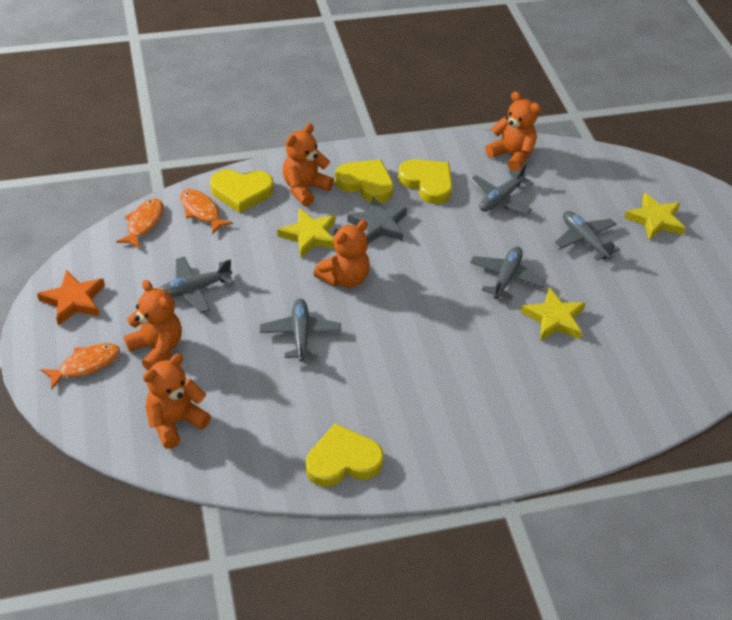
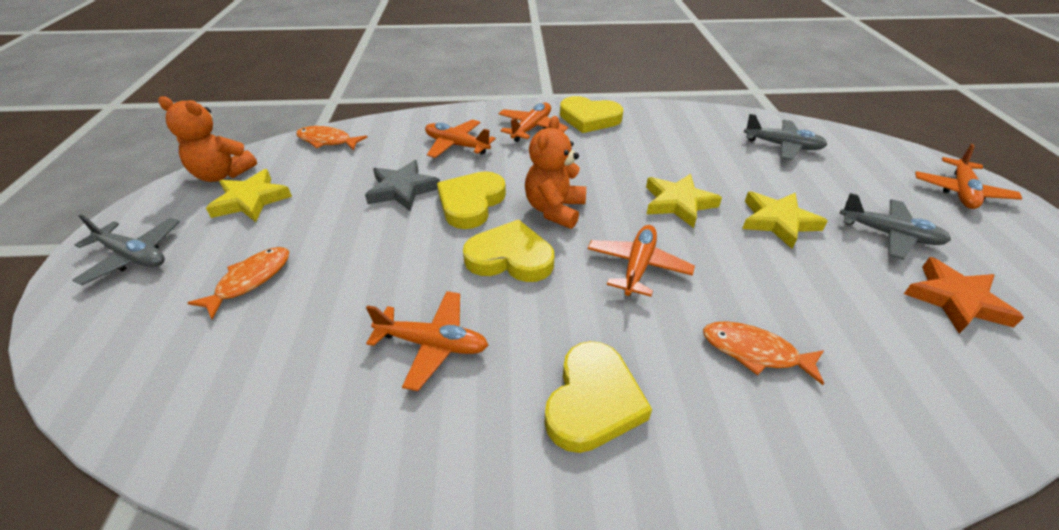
grey plane: 5 -> 3
orange plane: 0 -> 5
orange teddy bear: 5 -> 2

